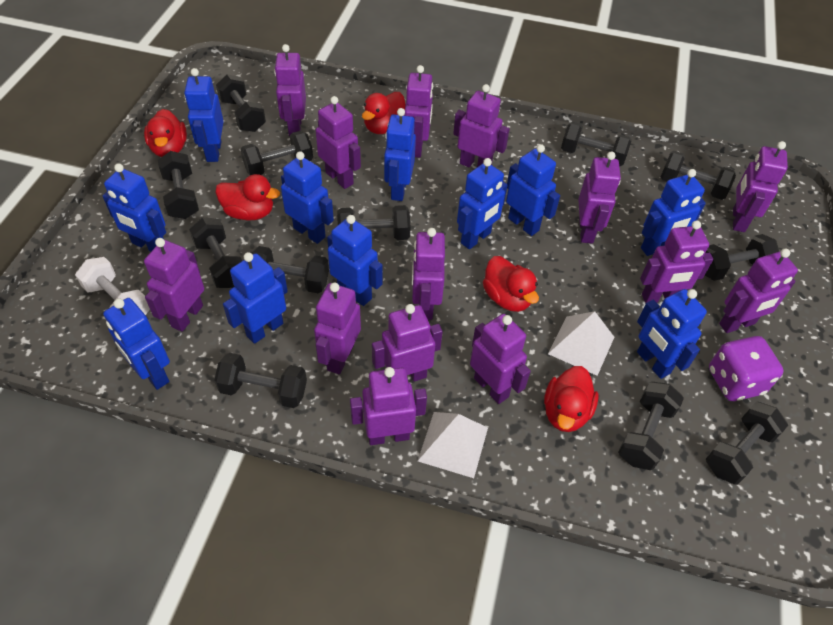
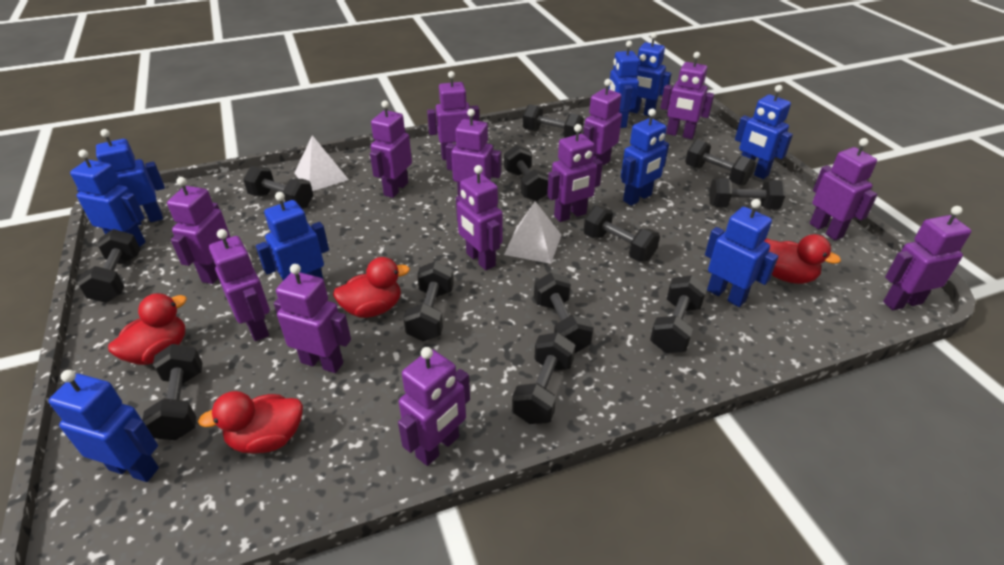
blue robot: 11 -> 9
purple dice: 1 -> 0
purple robot: 14 -> 13
red duck: 5 -> 4
white dumbbell: 1 -> 0

